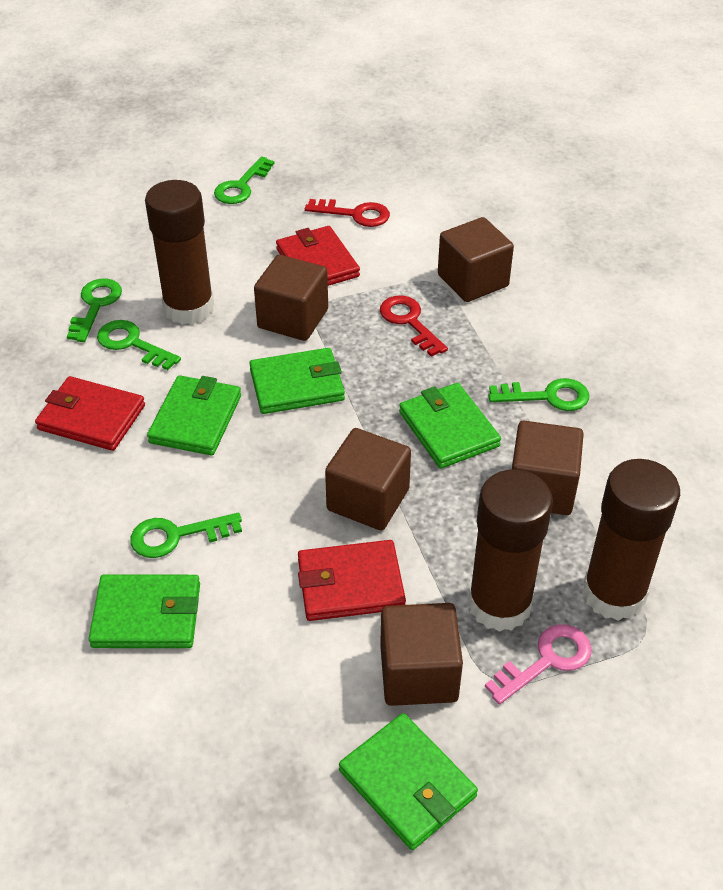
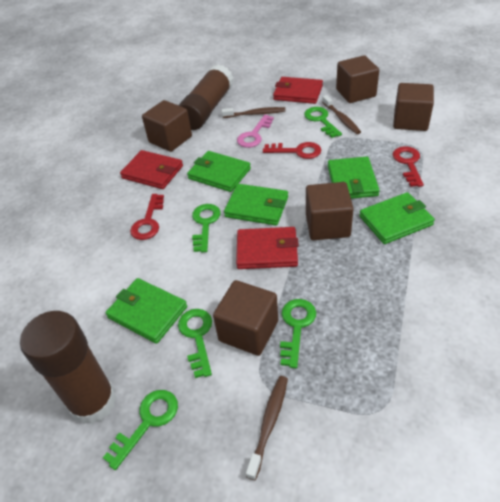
brown glue stick: 3 -> 2
brown toothbrush: 0 -> 3
red key: 2 -> 3

